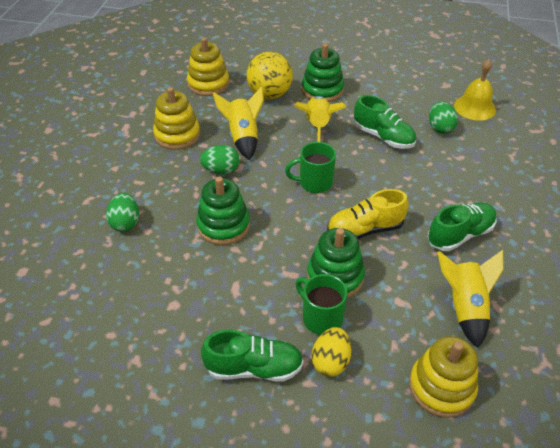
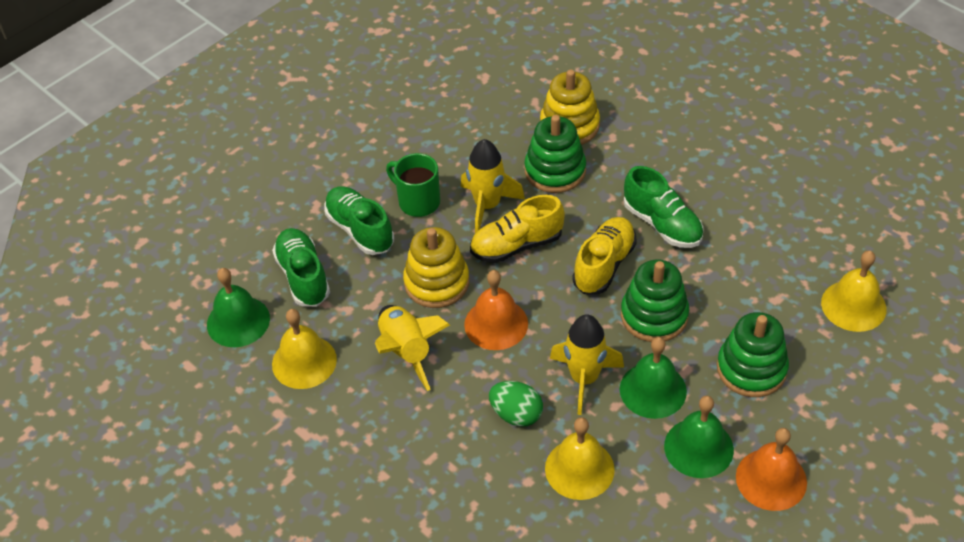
green bell: 0 -> 3
green egg: 3 -> 1
green mug: 2 -> 1
orange bell: 0 -> 2
yellow ball: 1 -> 0
yellow bell: 1 -> 3
yellow egg: 1 -> 0
yellow shoe: 1 -> 2
yellow stacking toy: 3 -> 2

